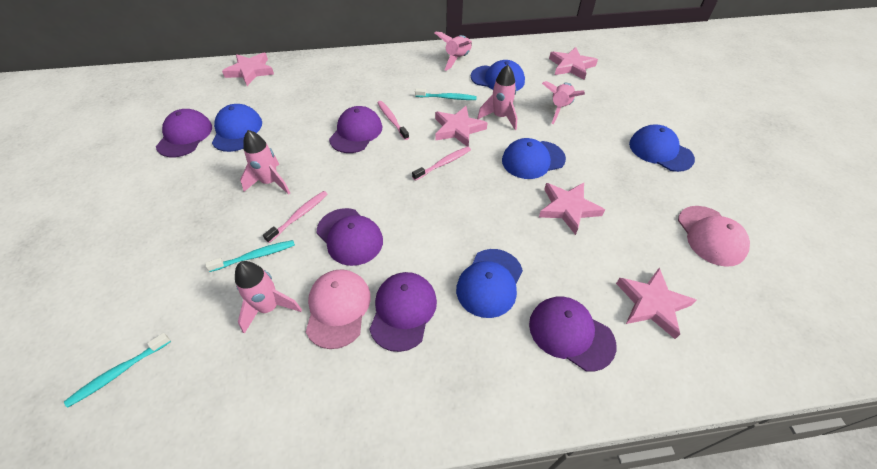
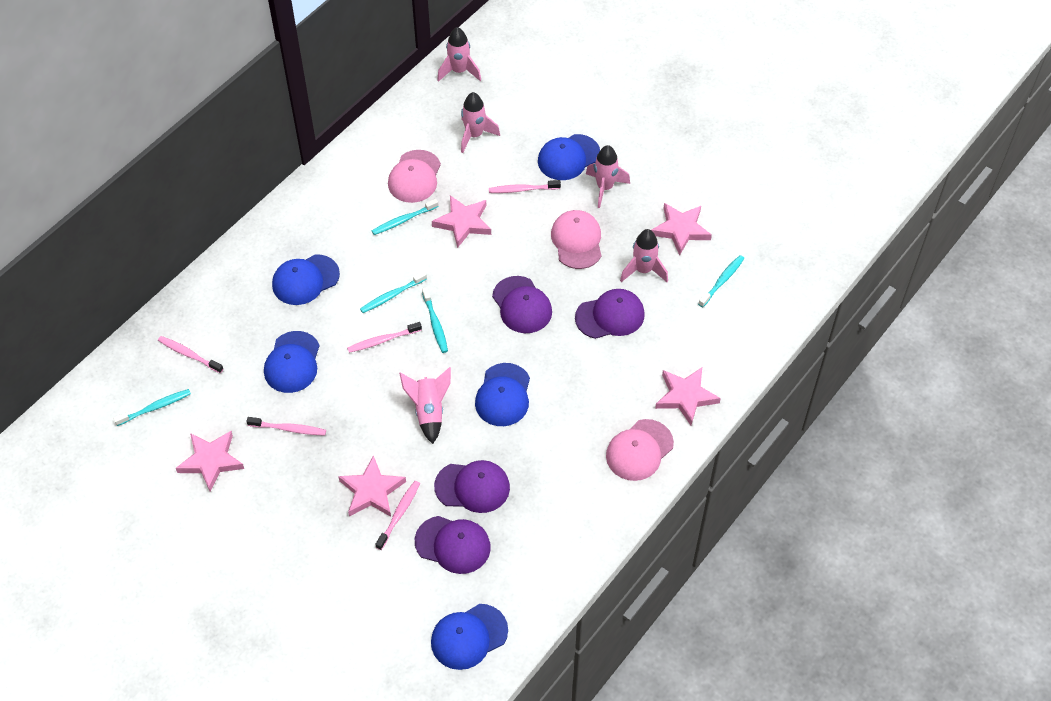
pink cap: 2 -> 3
pink toothbrush: 3 -> 5
purple cap: 5 -> 4
turquoise toothbrush: 3 -> 5

